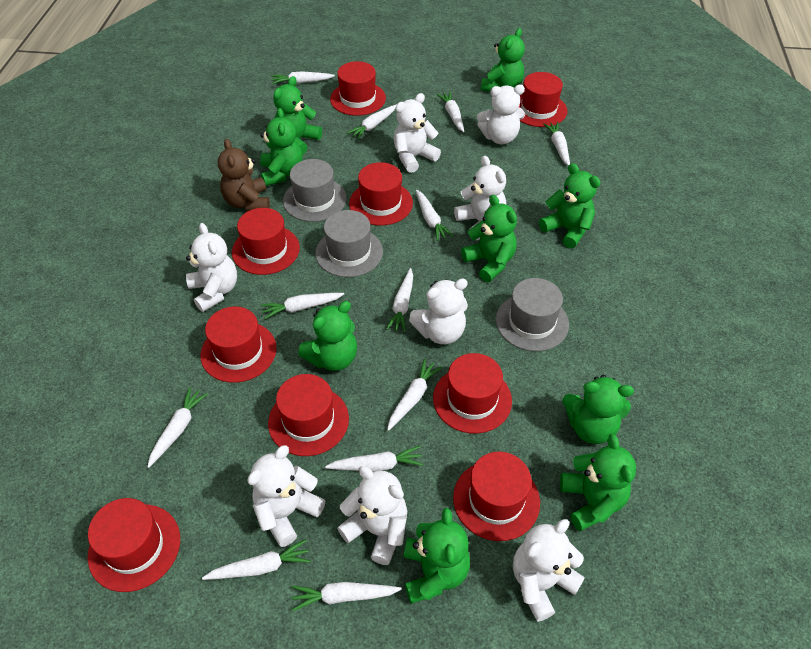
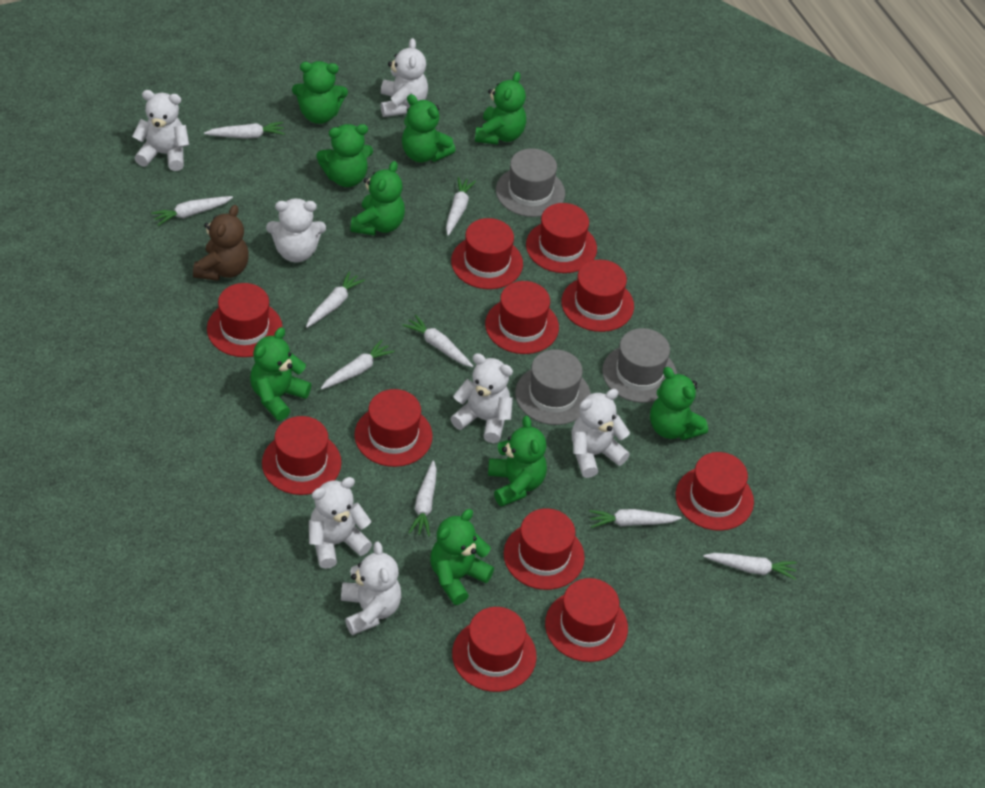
red hat: 9 -> 11
white carrot: 12 -> 9
white teddy bear: 8 -> 7

